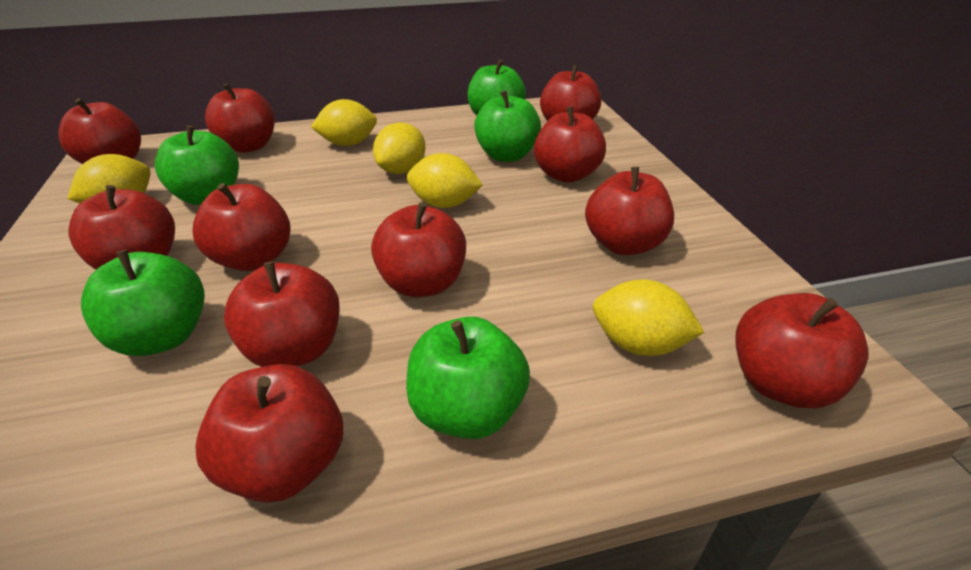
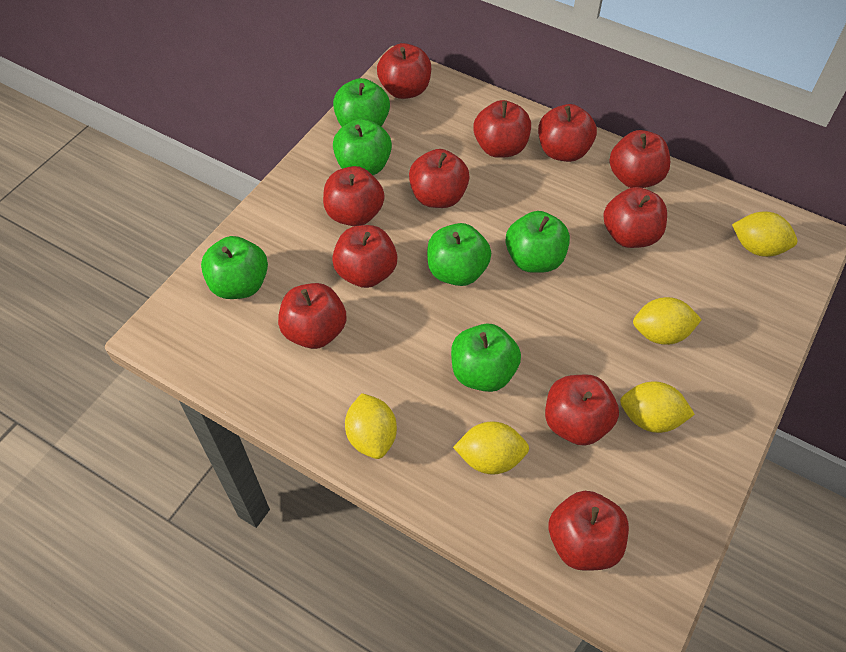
green apple: 5 -> 6

